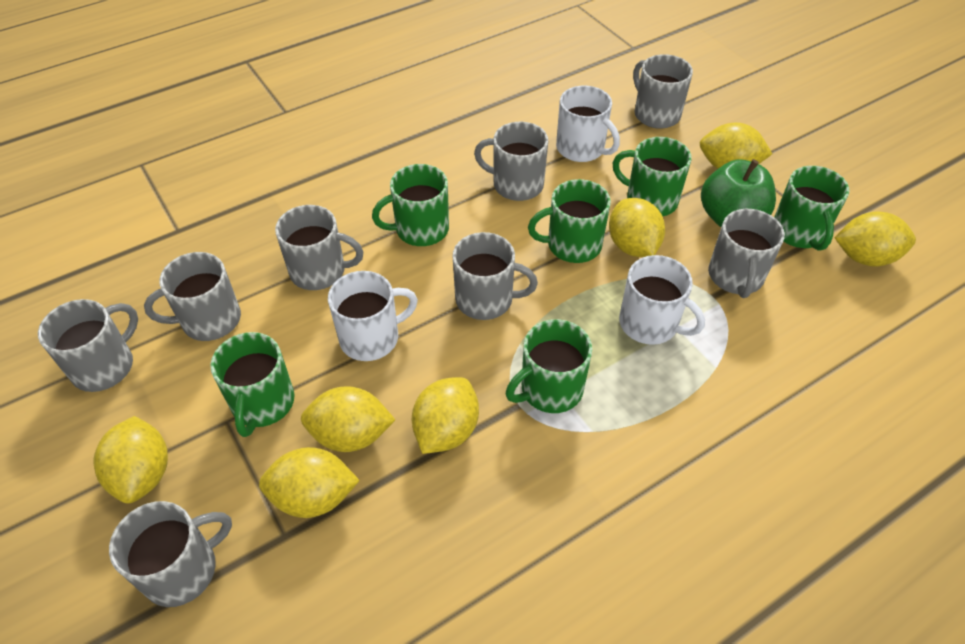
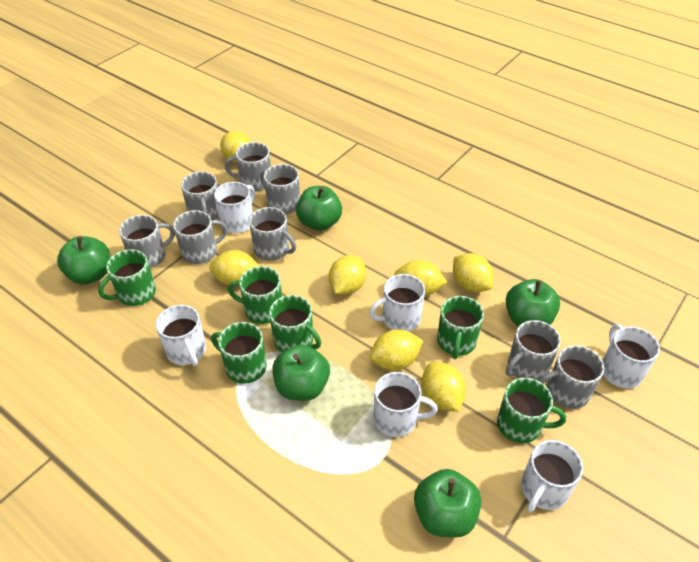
green apple: 1 -> 5
white mug: 3 -> 6

